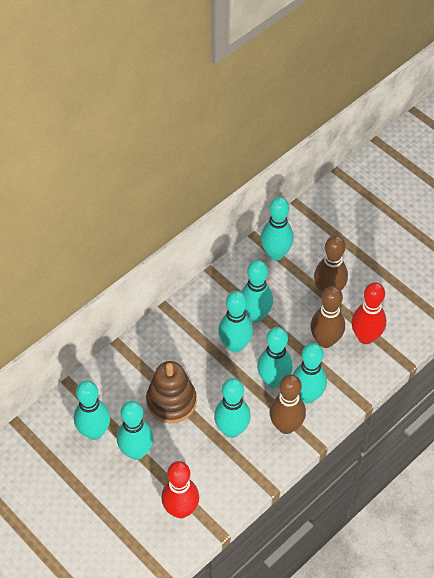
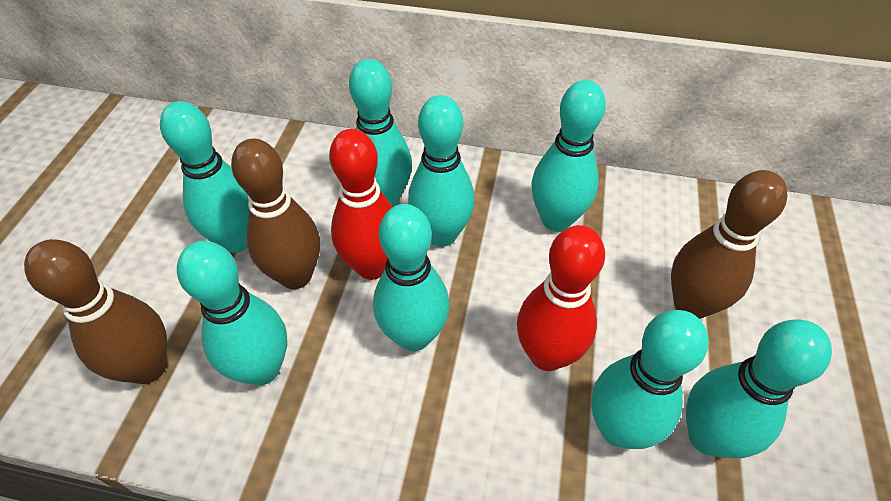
brown stacking toy: 1 -> 0

